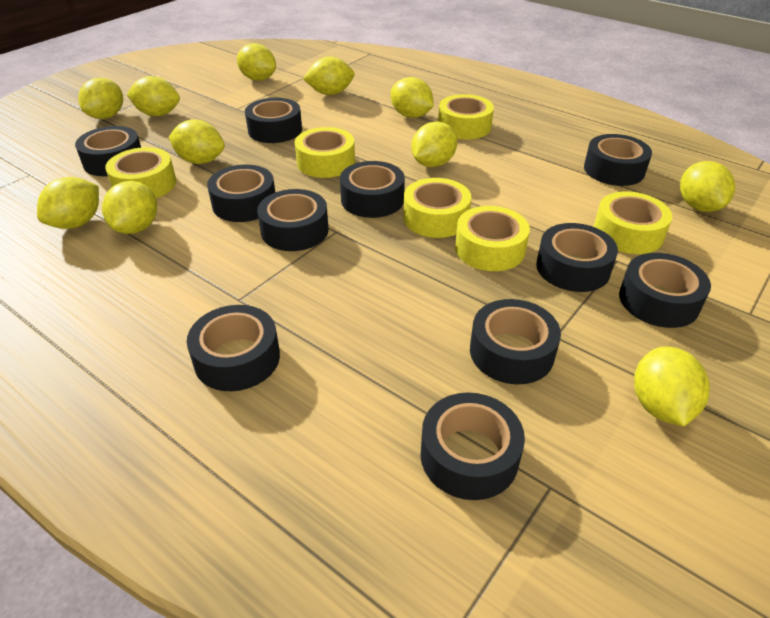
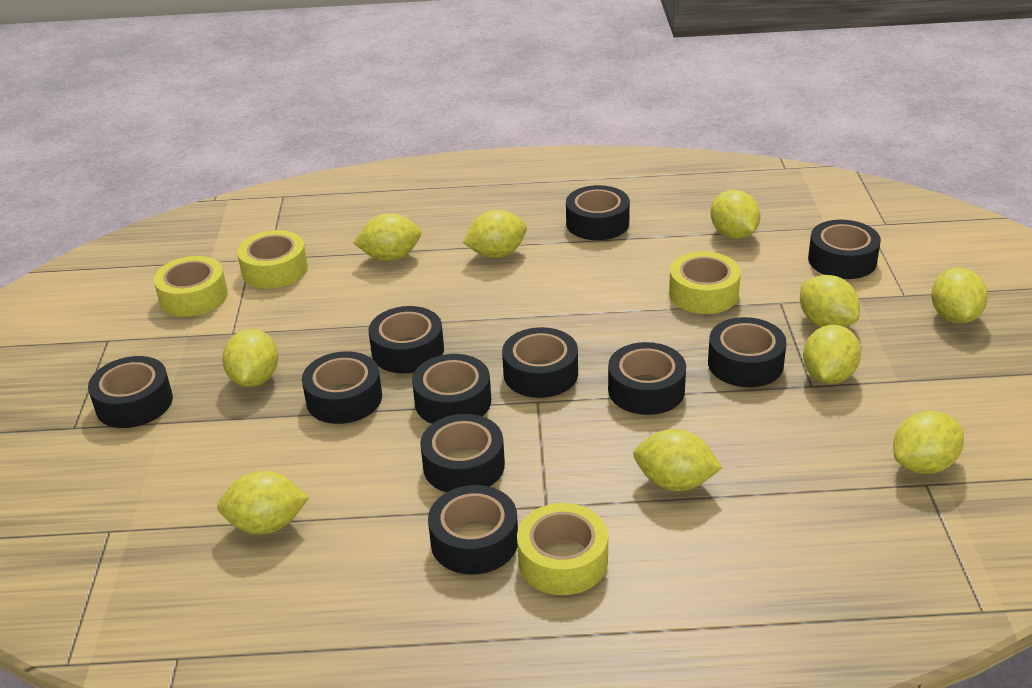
yellow lemon: 11 -> 10
yellow tape: 6 -> 4

